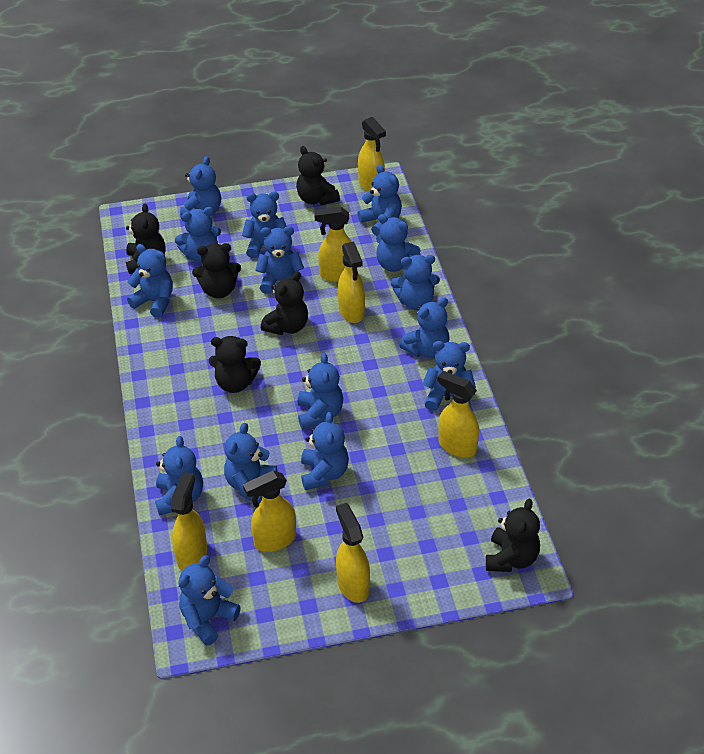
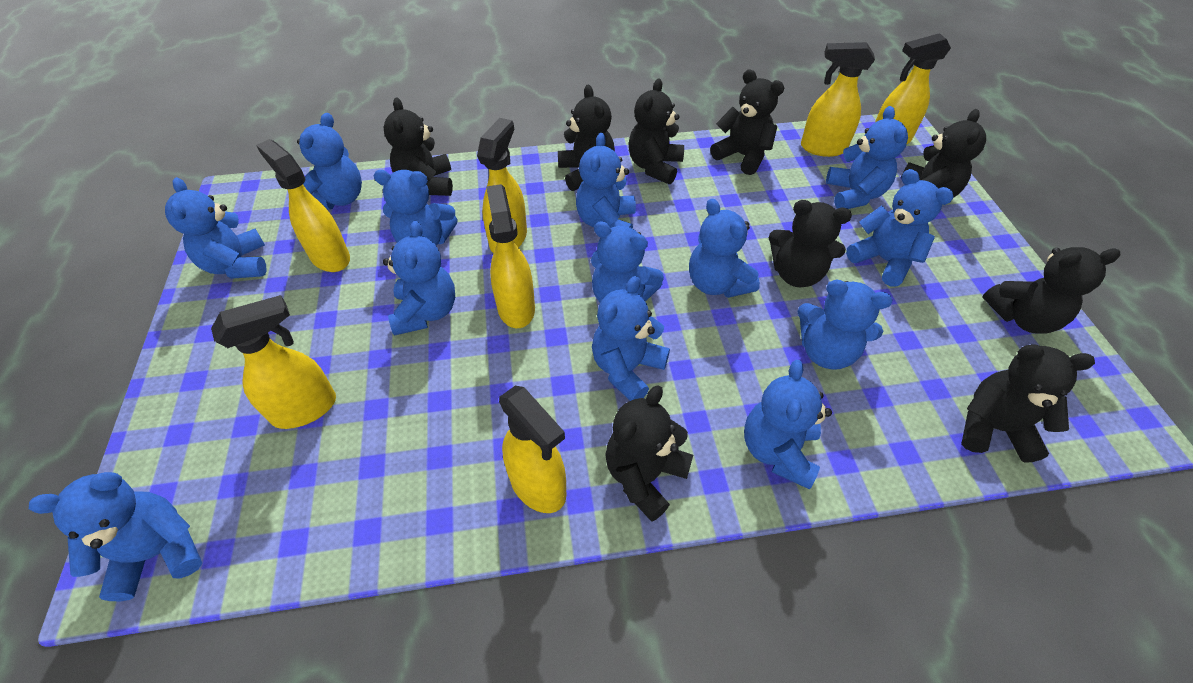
black teddy bear: 6 -> 9
blue teddy bear: 15 -> 13

